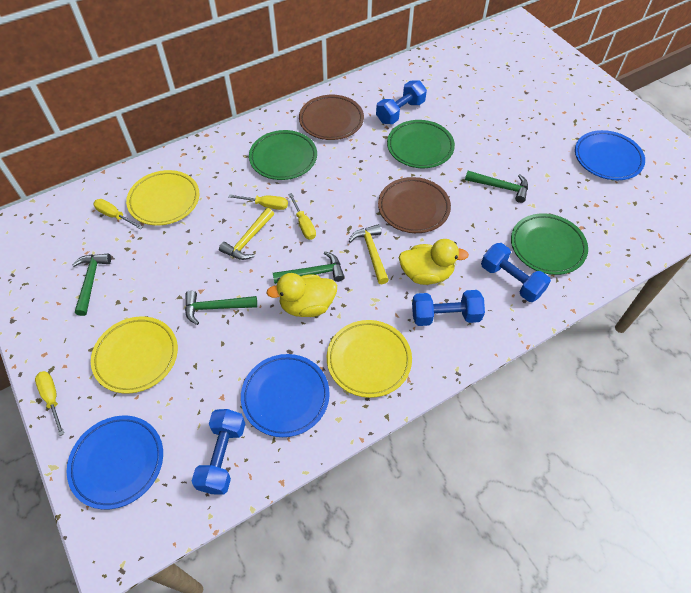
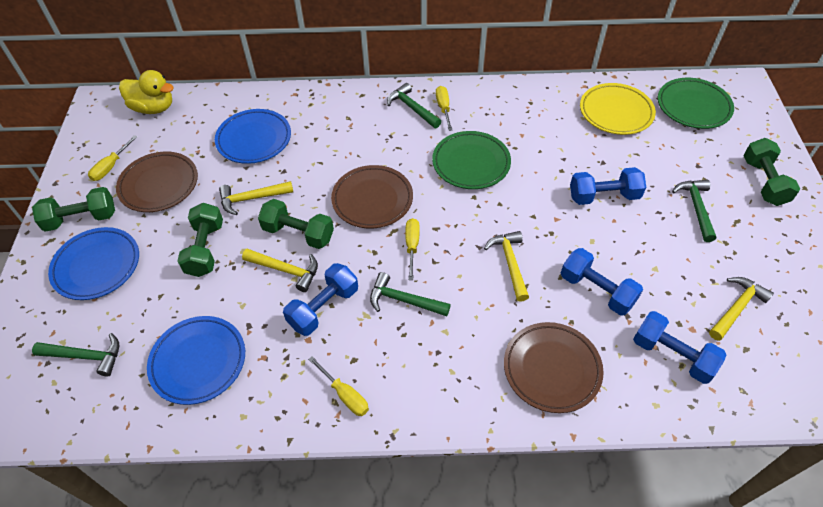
brown plate: 2 -> 3
green dumbbell: 0 -> 4
green plate: 3 -> 2
yellow duck: 2 -> 1
yellow hammer: 2 -> 4
yellow plate: 3 -> 1

